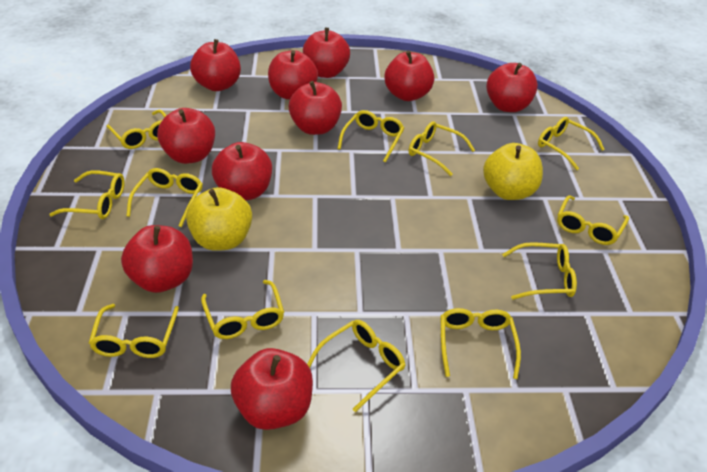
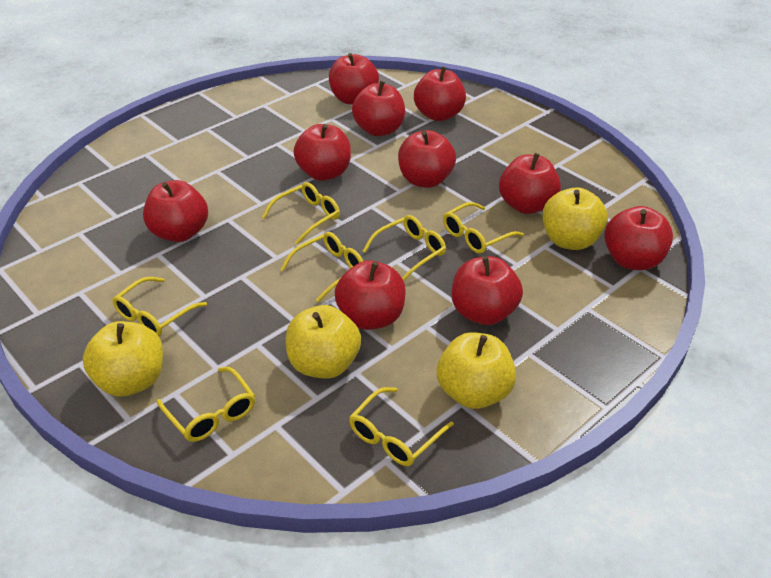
yellow apple: 2 -> 4
yellow glasses: 12 -> 7

